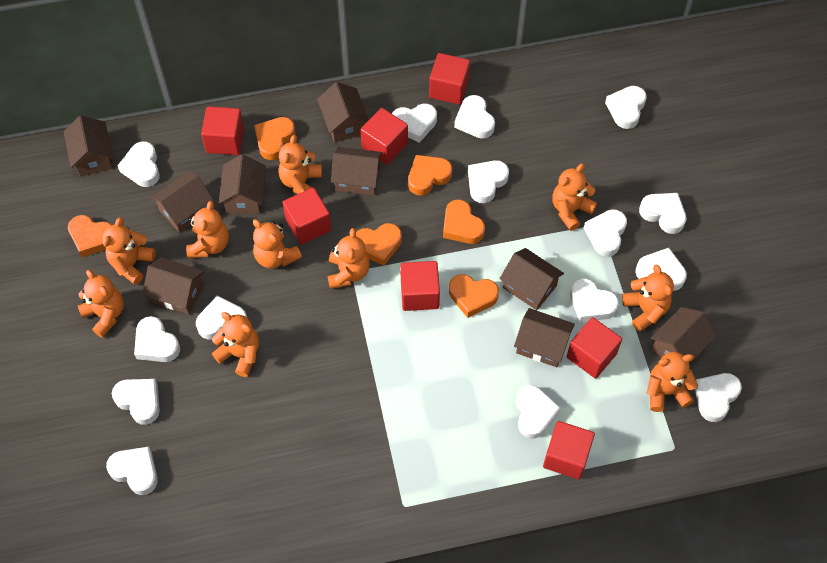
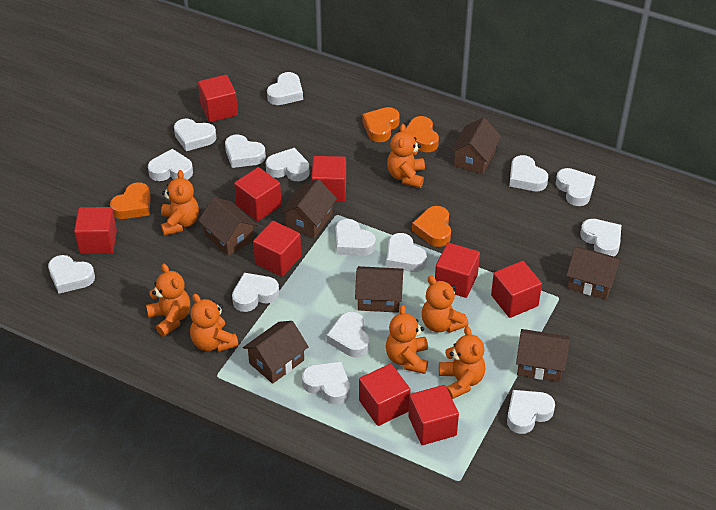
brown house: 9 -> 7
orange heart: 6 -> 4
orange teddy bear: 10 -> 7
red cube: 7 -> 9

